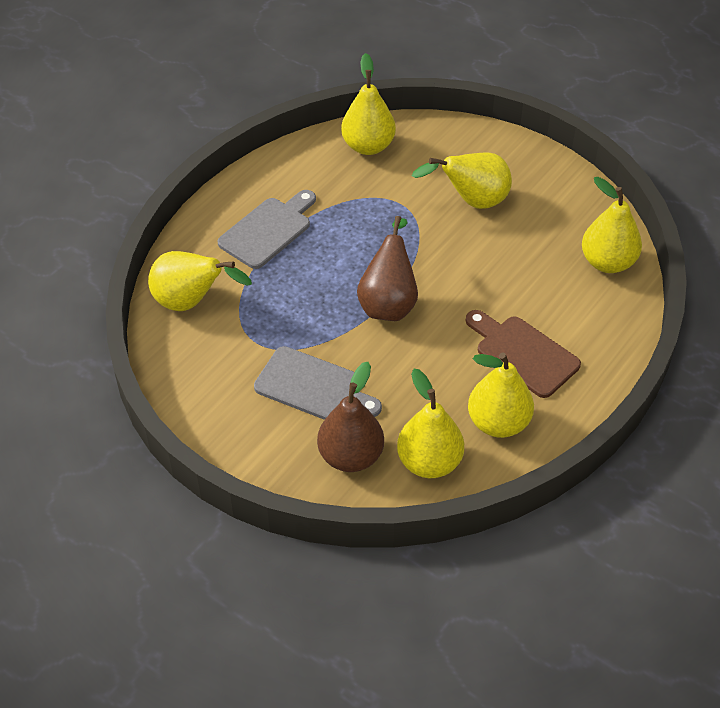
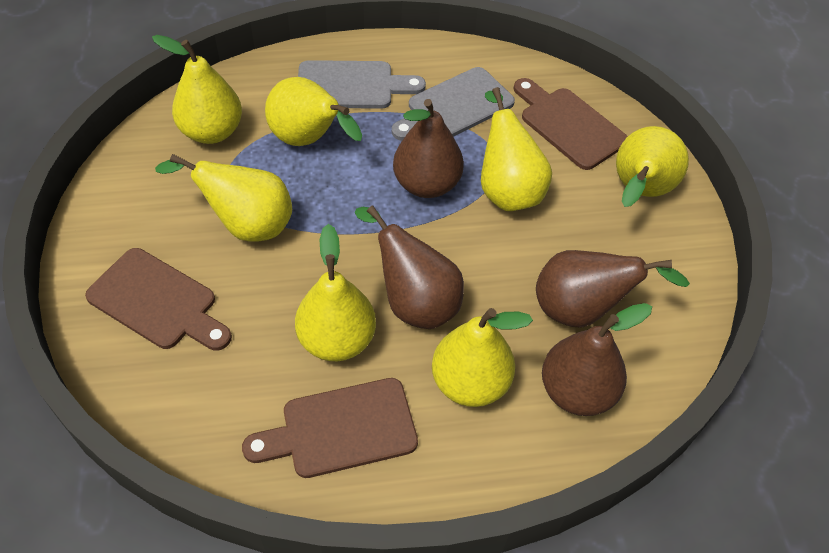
brown cutting board: 1 -> 3
brown pear: 2 -> 4
yellow pear: 6 -> 7

